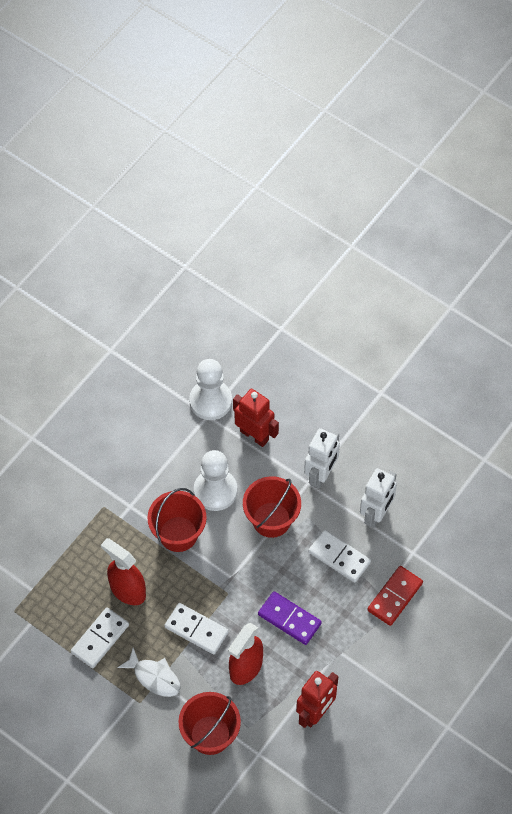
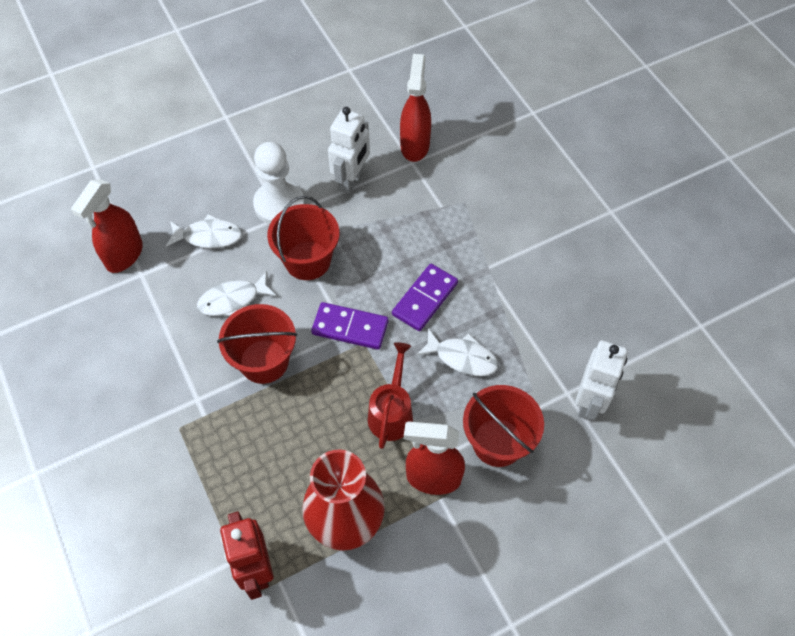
purple domino: 1 -> 2
red domino: 1 -> 0
red robot: 2 -> 1
red spray bottle: 2 -> 3
red vase: 0 -> 1
red watering can: 0 -> 1
white domino: 3 -> 0
white fish: 1 -> 3
white pawn: 2 -> 1

